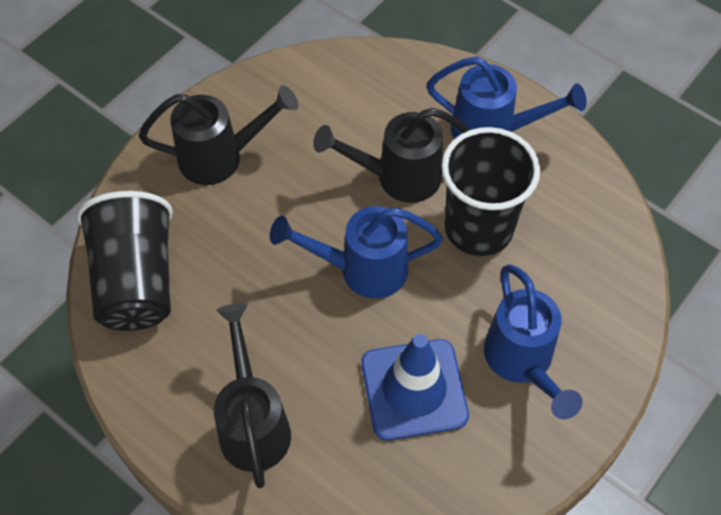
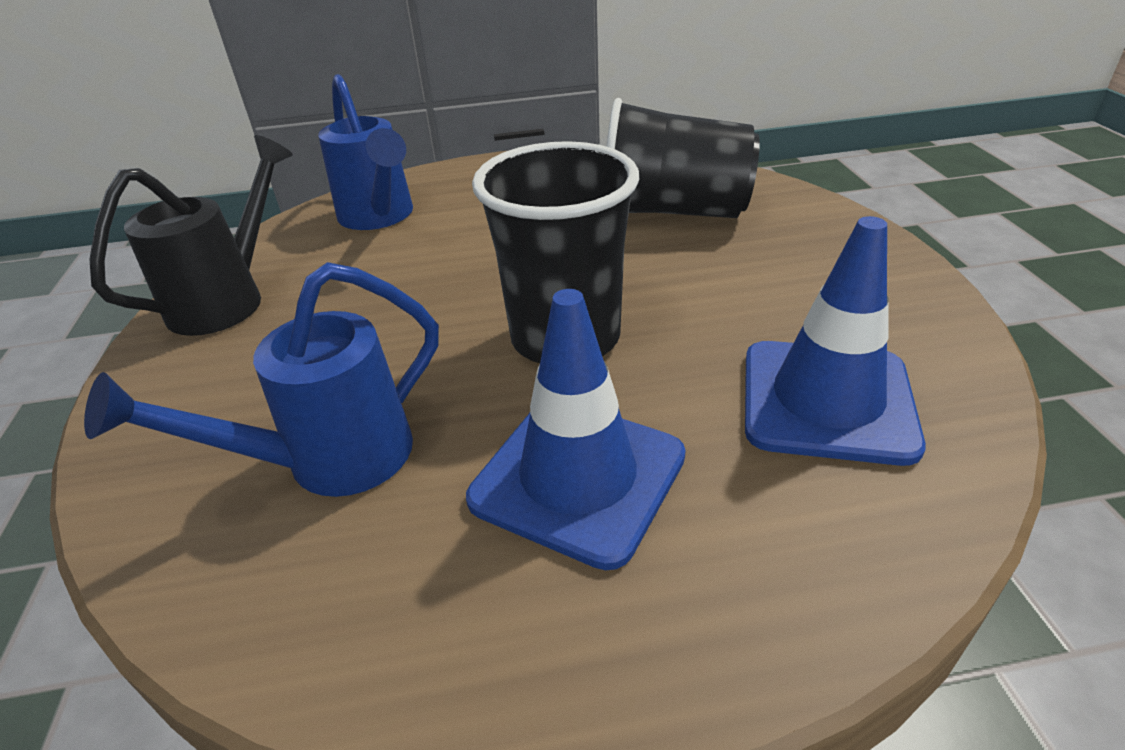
black watering can: 3 -> 1
blue traffic cone: 1 -> 2
blue watering can: 3 -> 2

